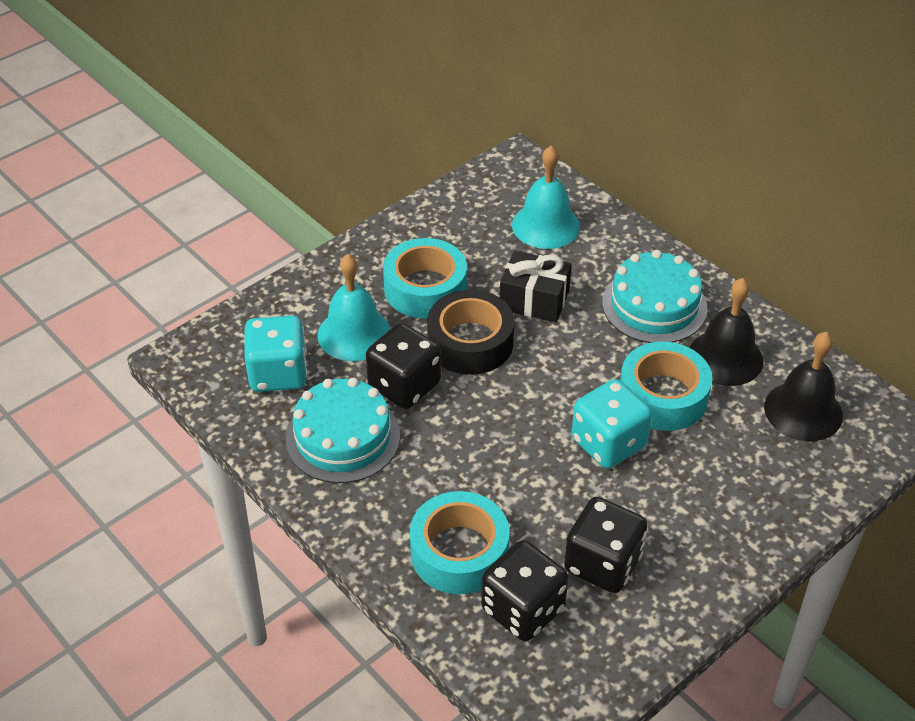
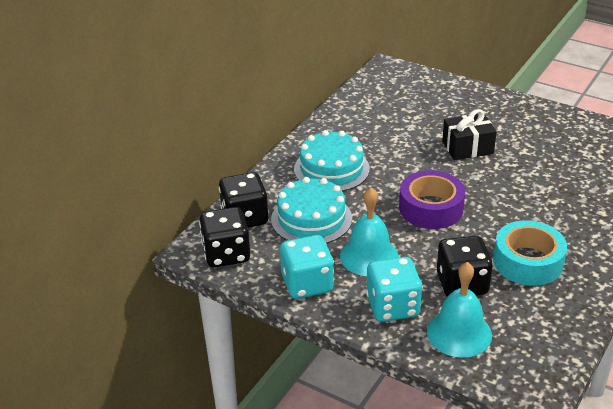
black bell: 2 -> 0
black tape: 1 -> 0
purple tape: 0 -> 1
turquoise tape: 3 -> 1

